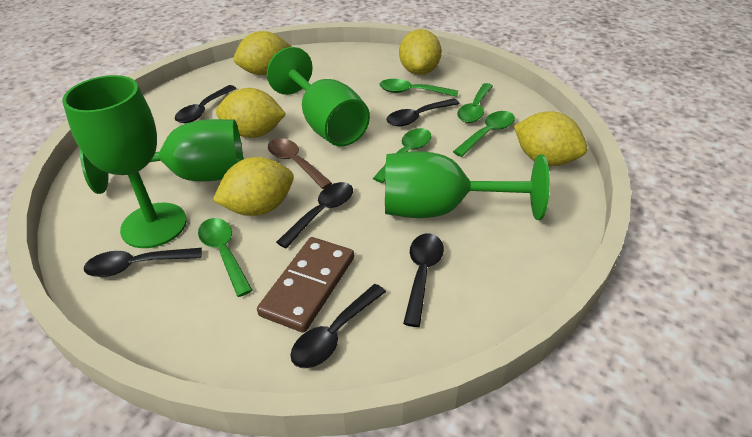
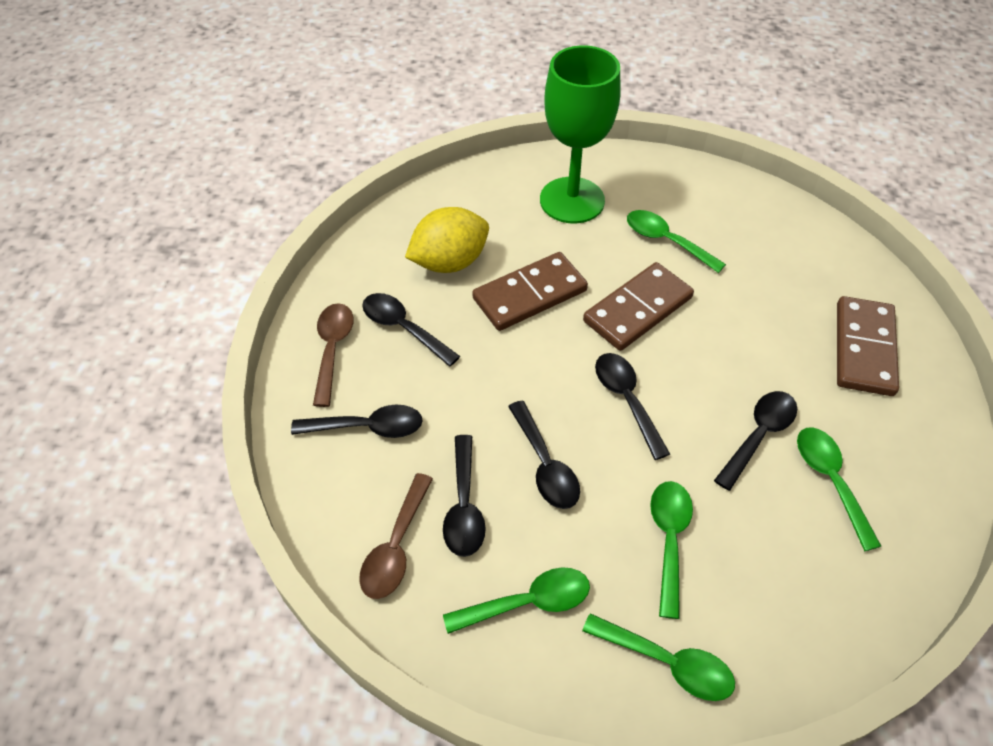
brown domino: 1 -> 3
brown spoon: 1 -> 2
green goblet: 4 -> 1
yellow lemon: 5 -> 1

